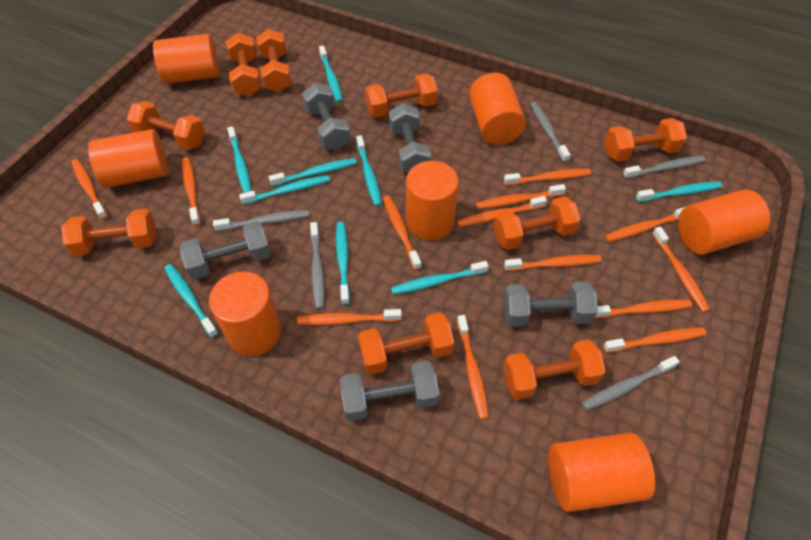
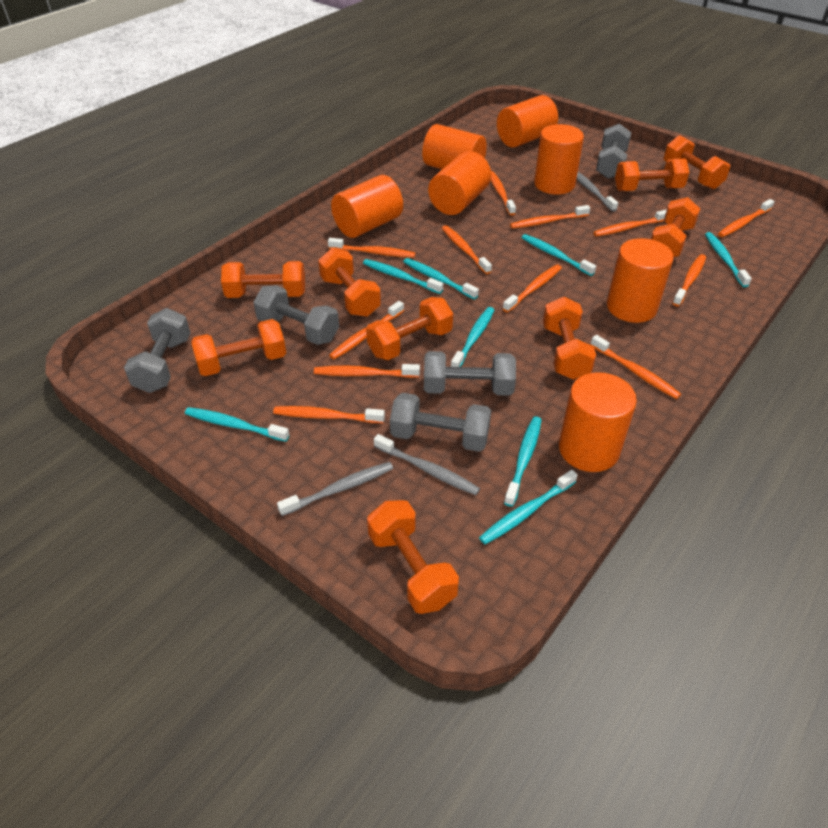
grey toothbrush: 5 -> 3
orange toothbrush: 13 -> 12
turquoise toothbrush: 9 -> 8

